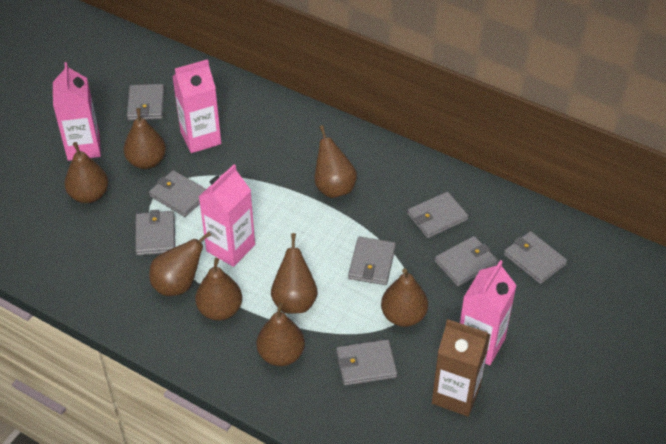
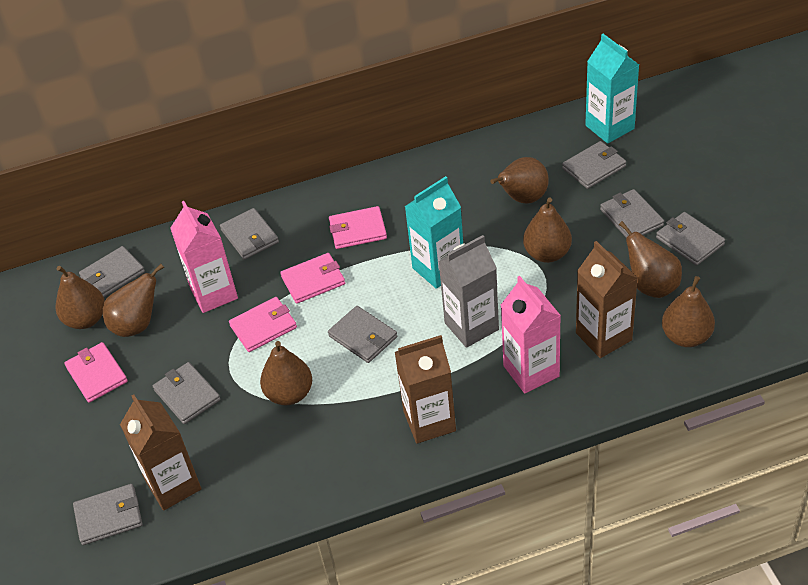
brown carton: 1 -> 3
brown pear: 8 -> 7
grey carton: 0 -> 1
pink carton: 4 -> 2
pink wallet: 0 -> 4
turquoise carton: 0 -> 2

